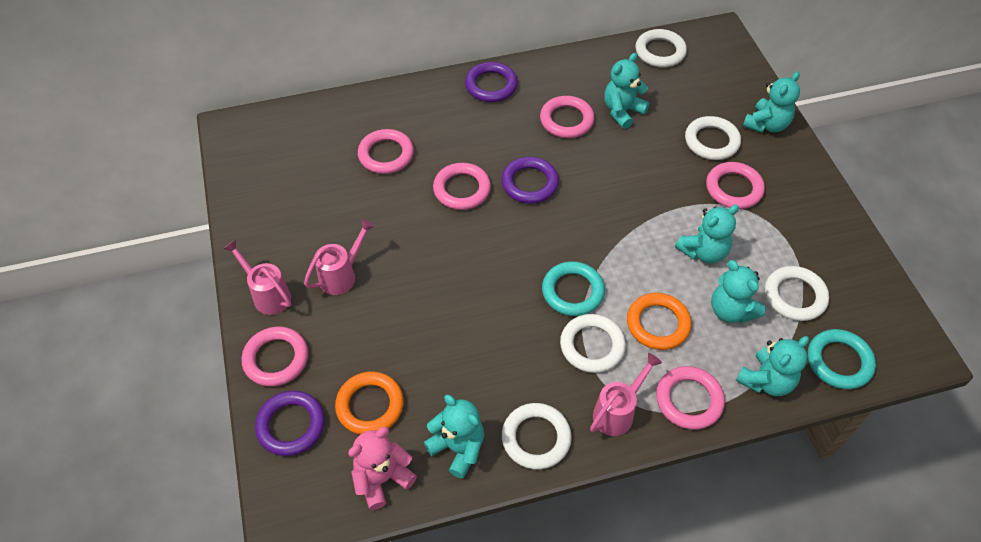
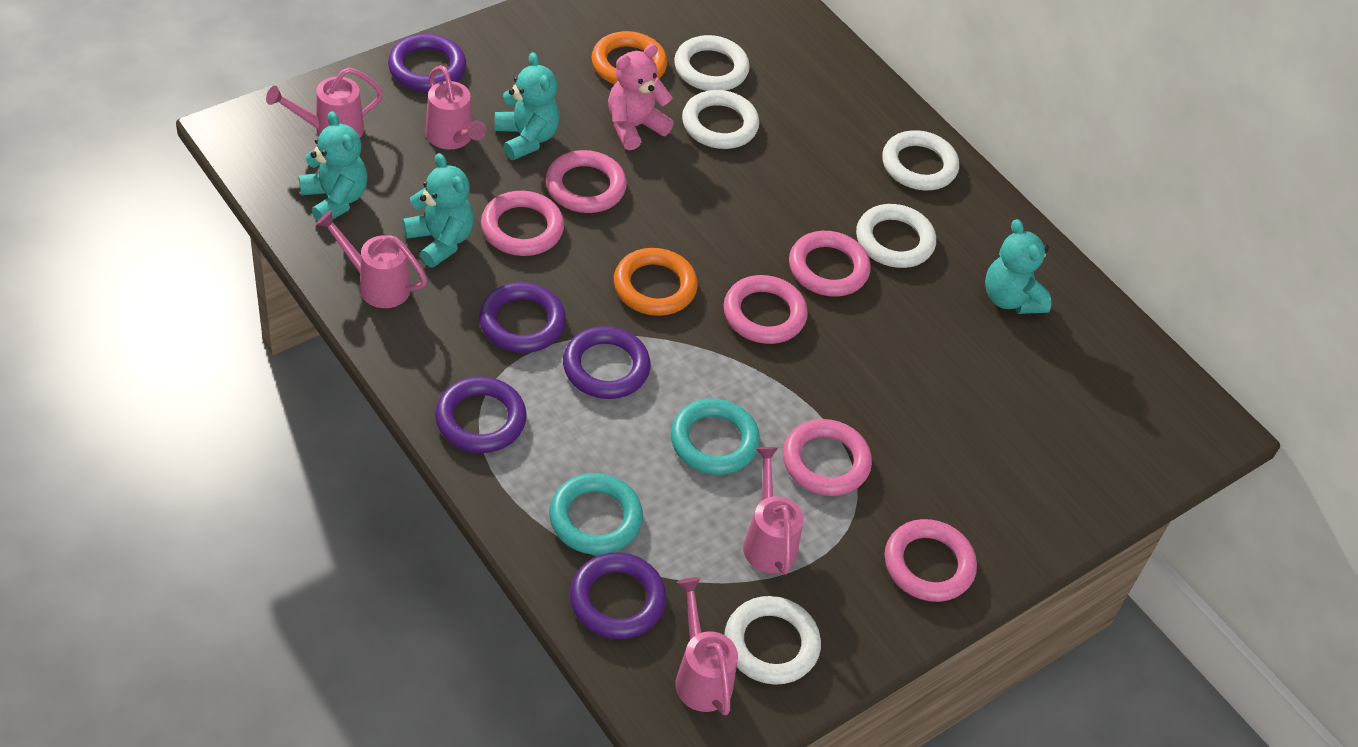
pink watering can: 3 -> 5
purple ring: 3 -> 5
turquoise teddy bear: 6 -> 4

